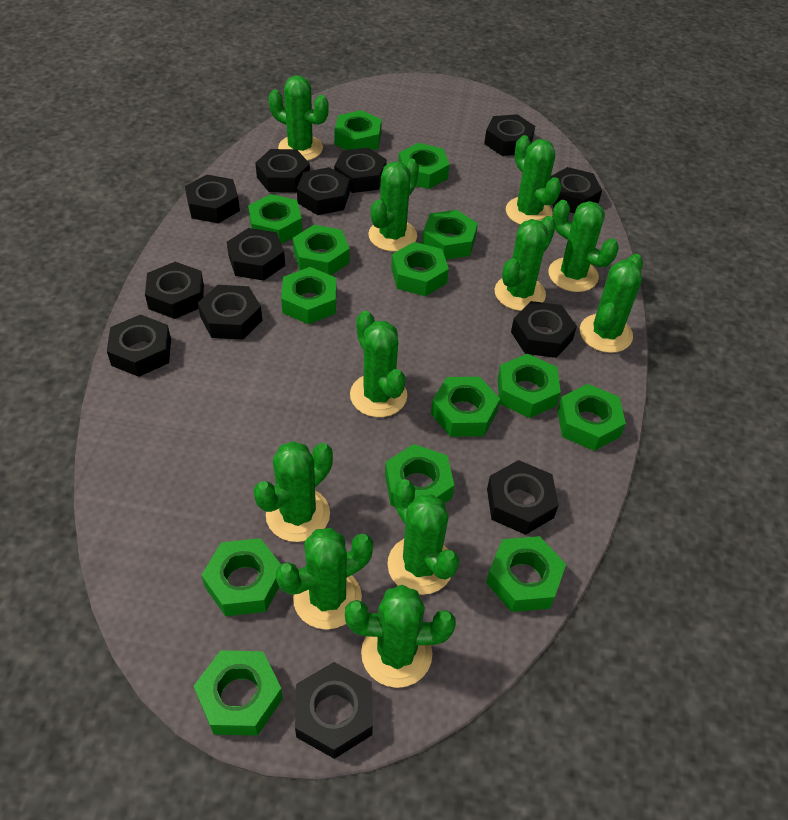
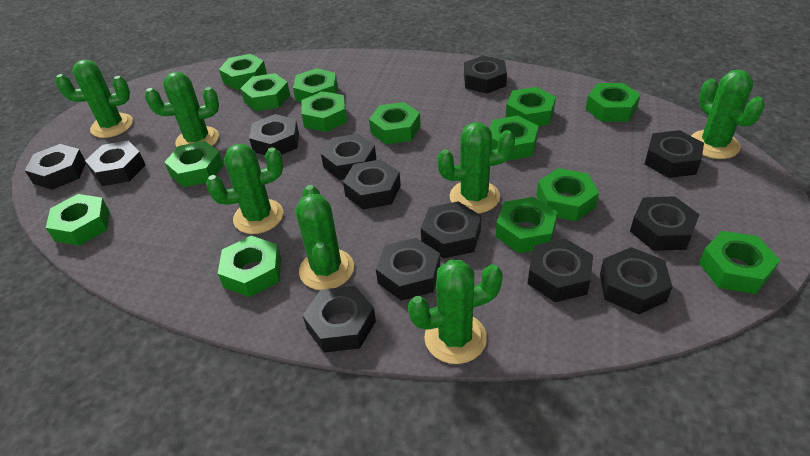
green cactus: 11 -> 7

